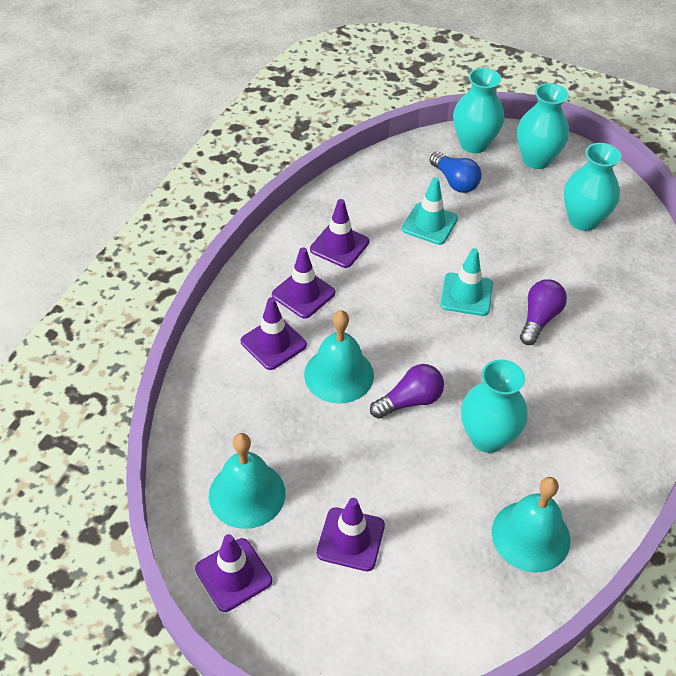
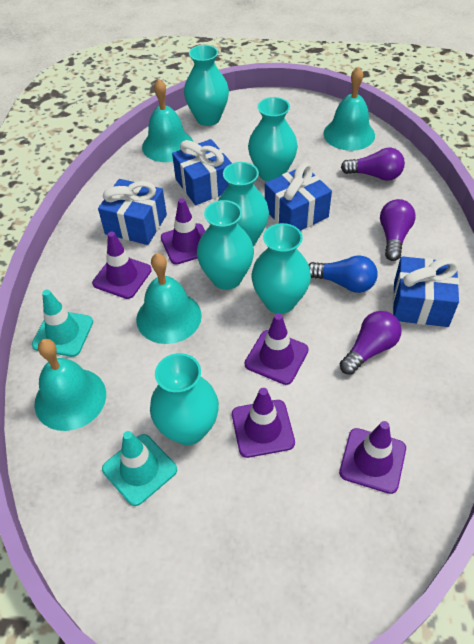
blue gift: 0 -> 4
purple light bulb: 2 -> 3
turquoise bell: 3 -> 4
turquoise vase: 4 -> 6

